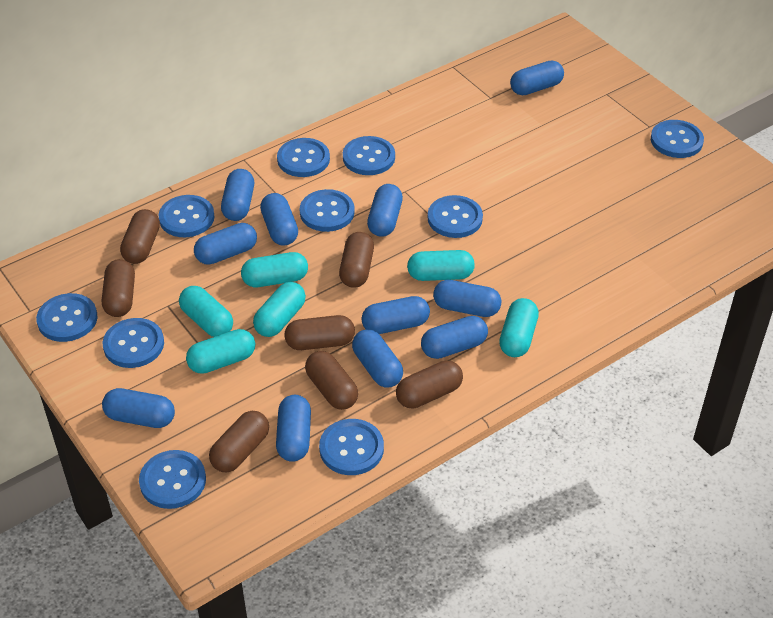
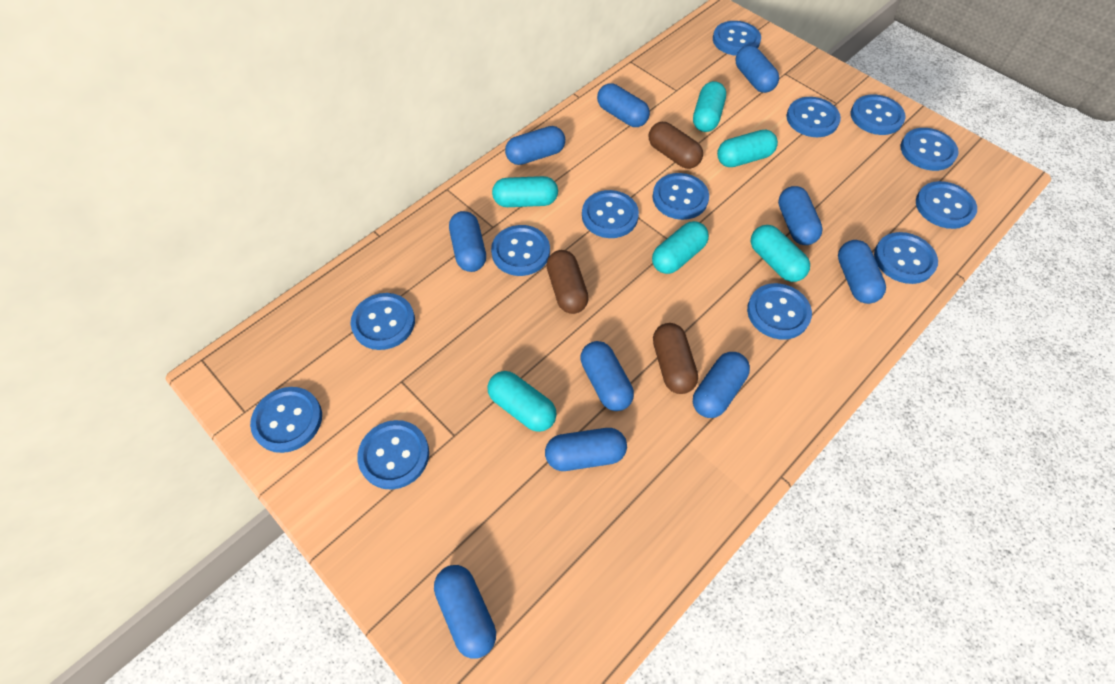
blue button: 10 -> 13
blue capsule: 11 -> 10
brown capsule: 7 -> 3

